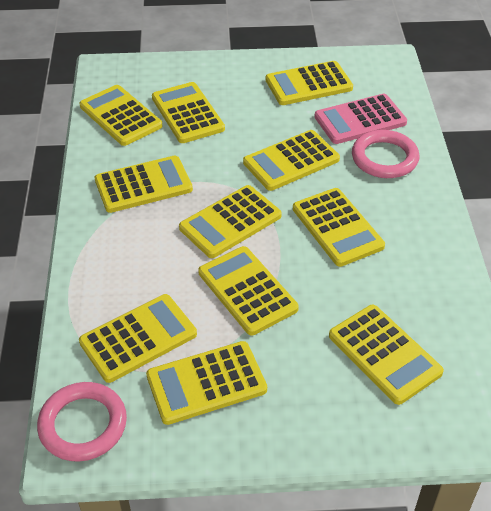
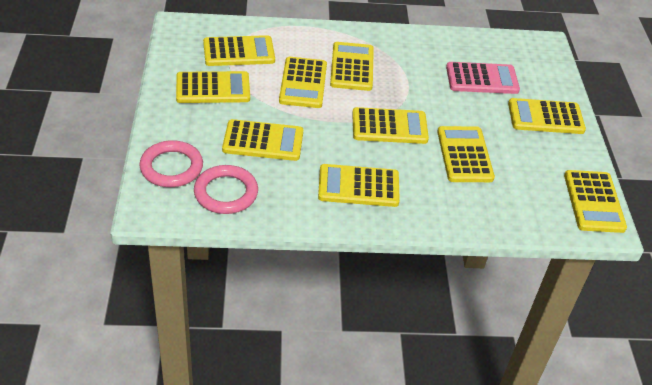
yellow calculator: 11 -> 10

